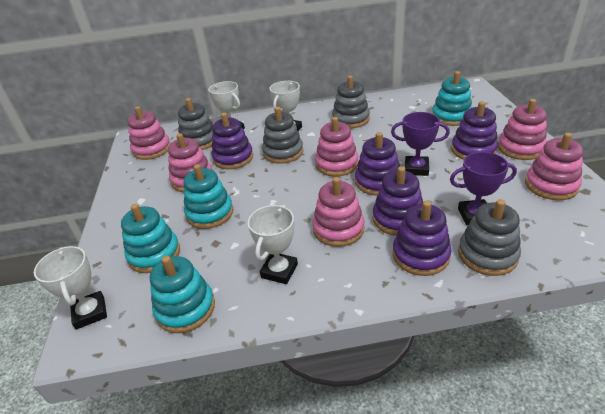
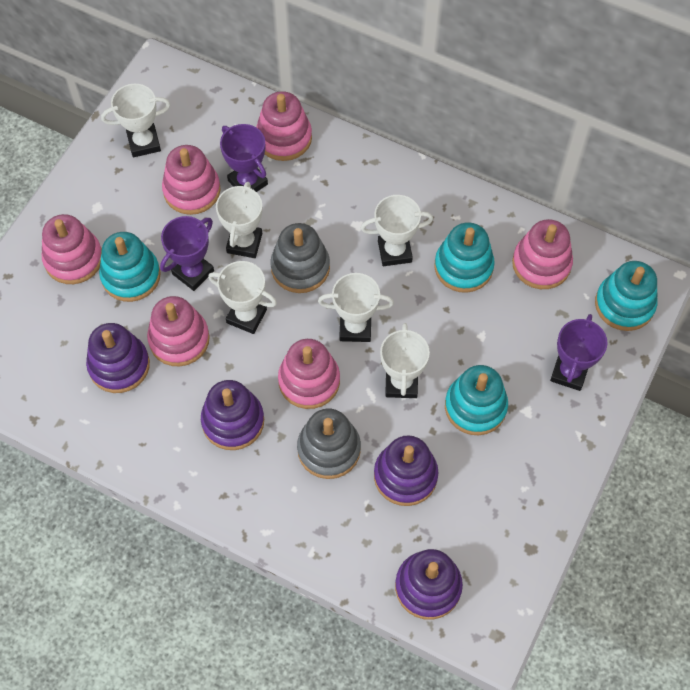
grey stacking toy: 4 -> 2
purple stacking toy: 5 -> 4
purple trophy: 2 -> 3
white trophy: 4 -> 6

